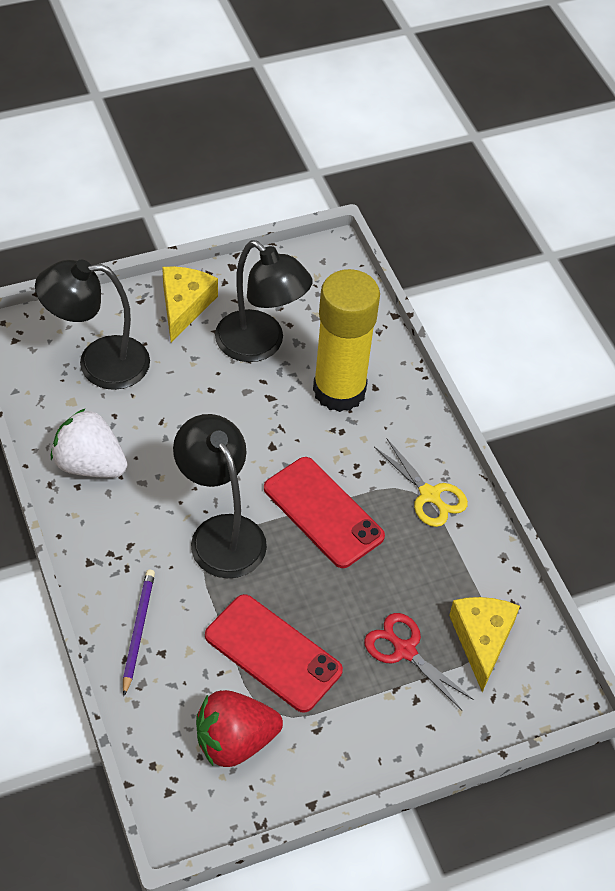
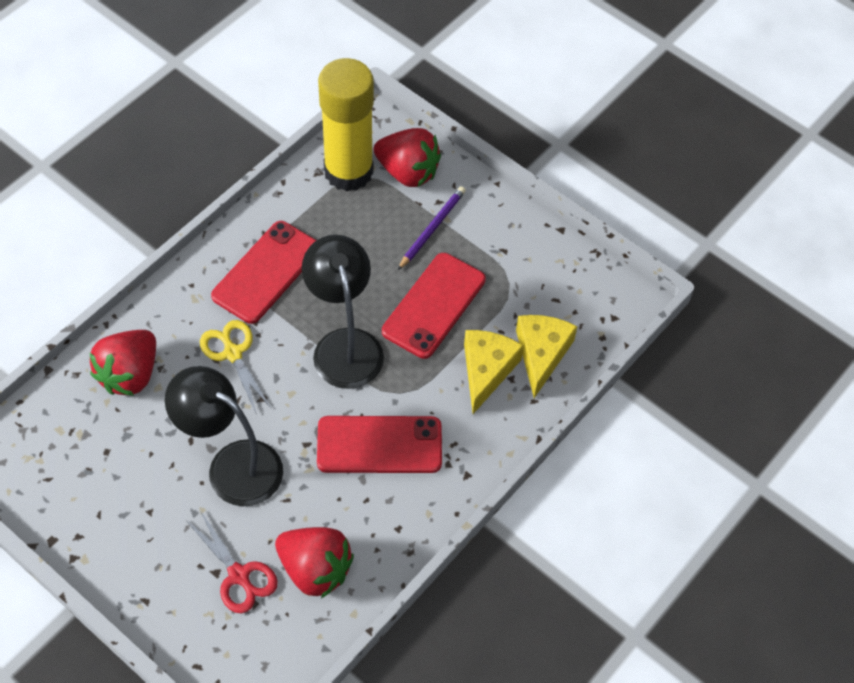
black lamp: 3 -> 2
red phone: 2 -> 3
red strawberry: 1 -> 3
white strawberry: 1 -> 0

